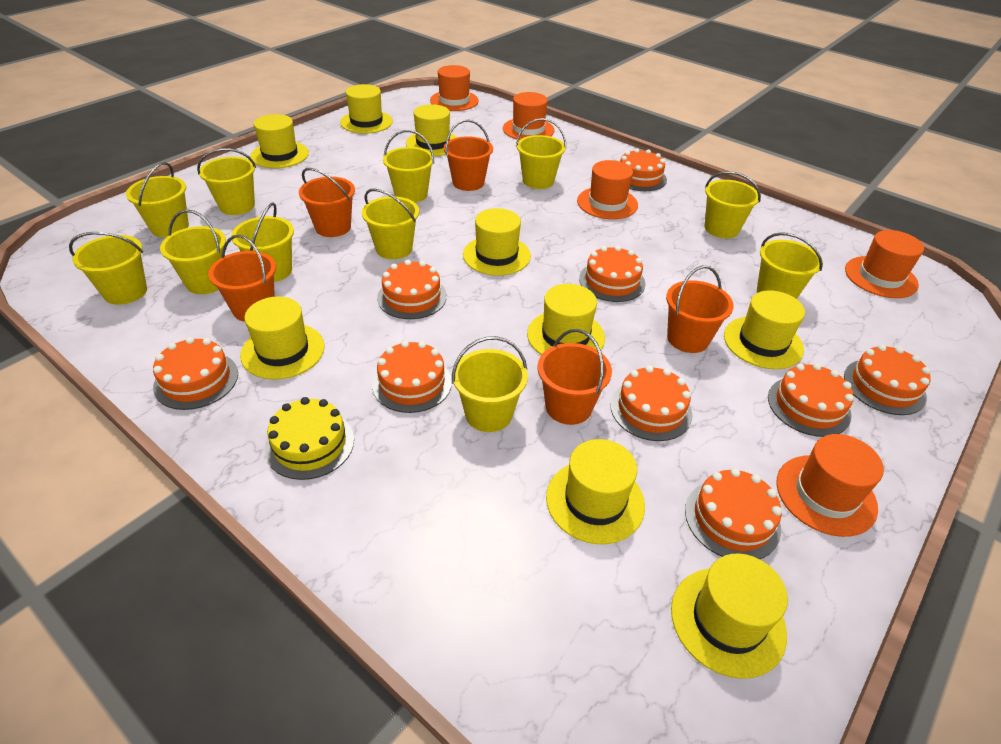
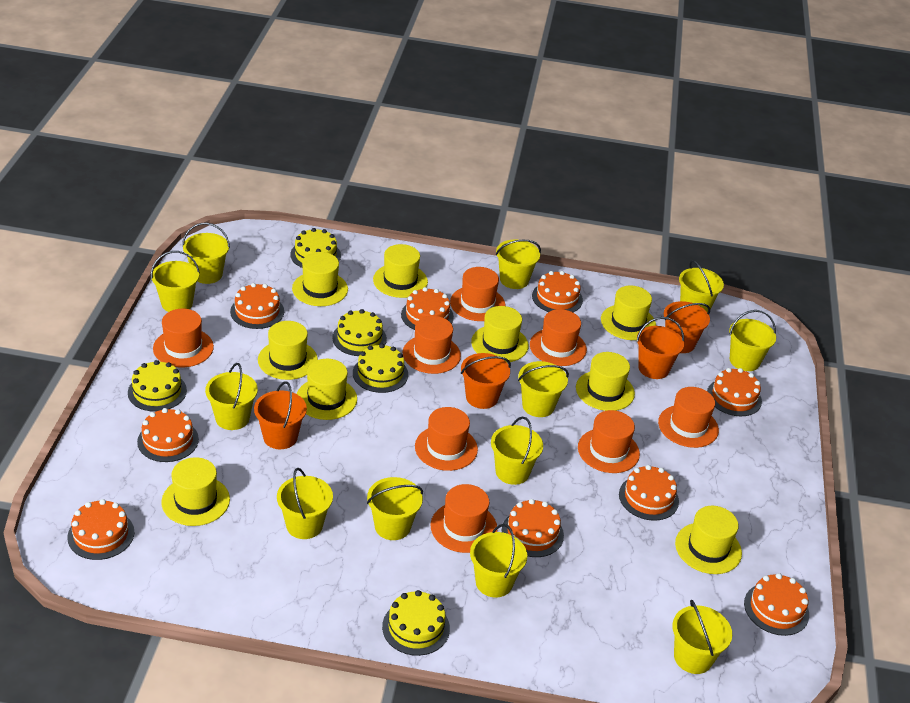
orange bucket: 5 -> 4
orange hat: 5 -> 8
yellow bucket: 11 -> 12
yellow cake: 1 -> 5

